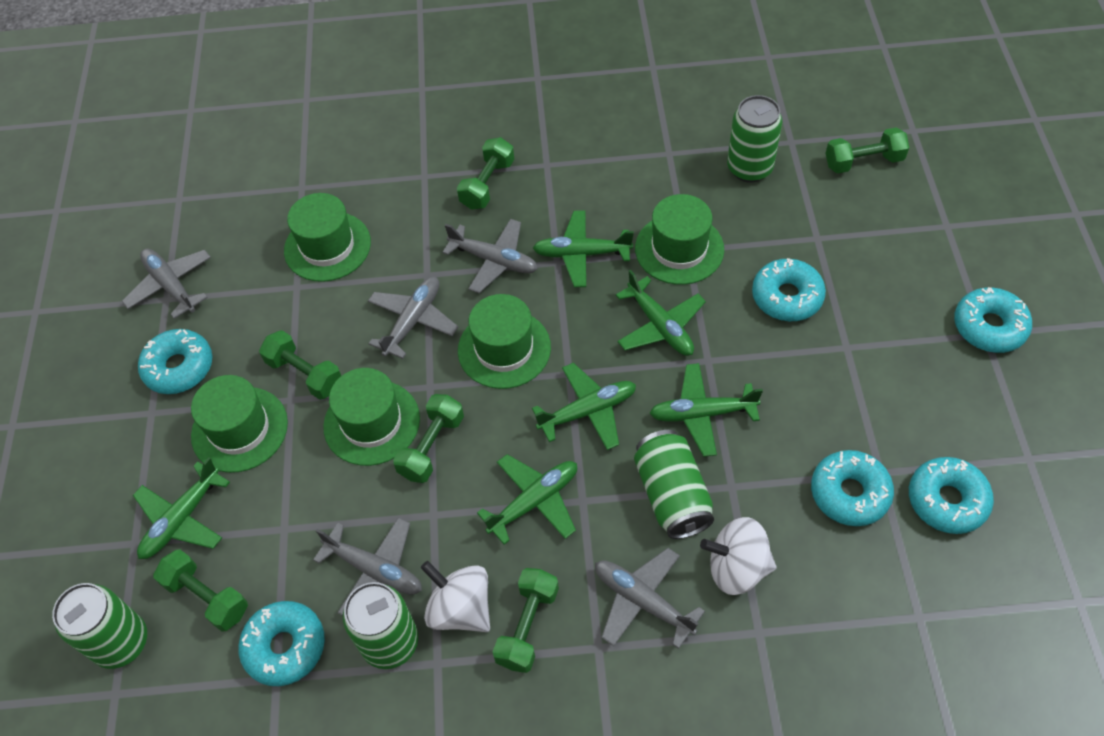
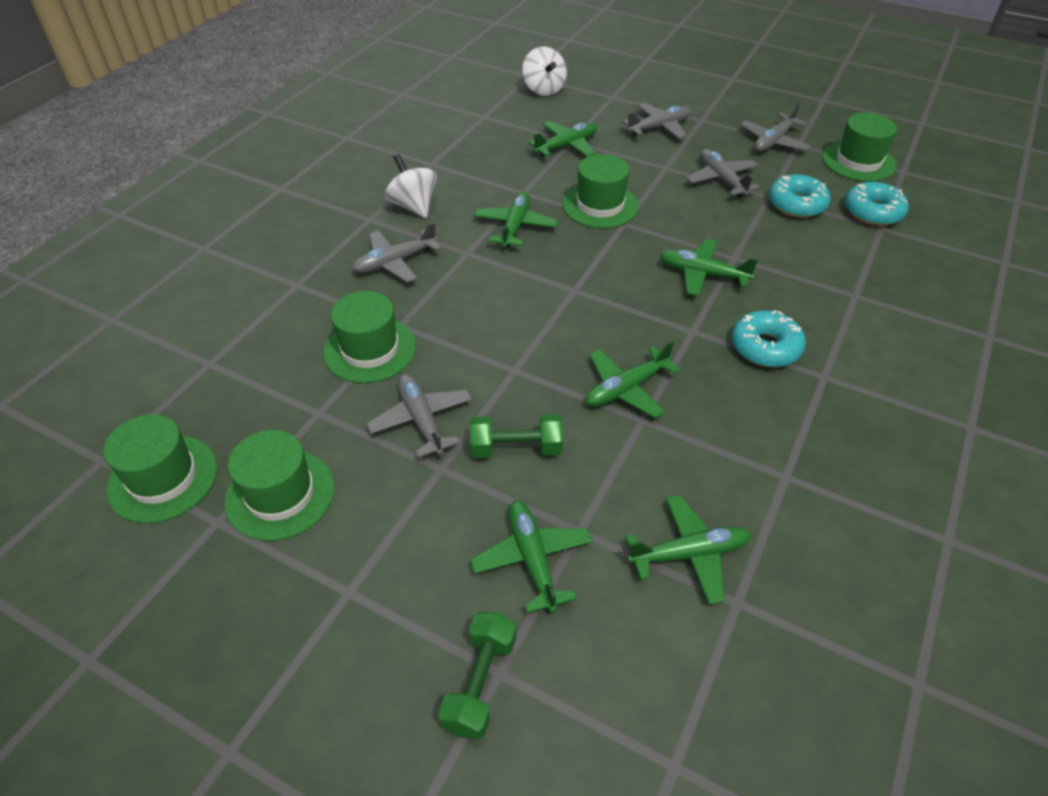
green can: 4 -> 0
green dumbbell: 6 -> 2
turquoise donut: 6 -> 3

